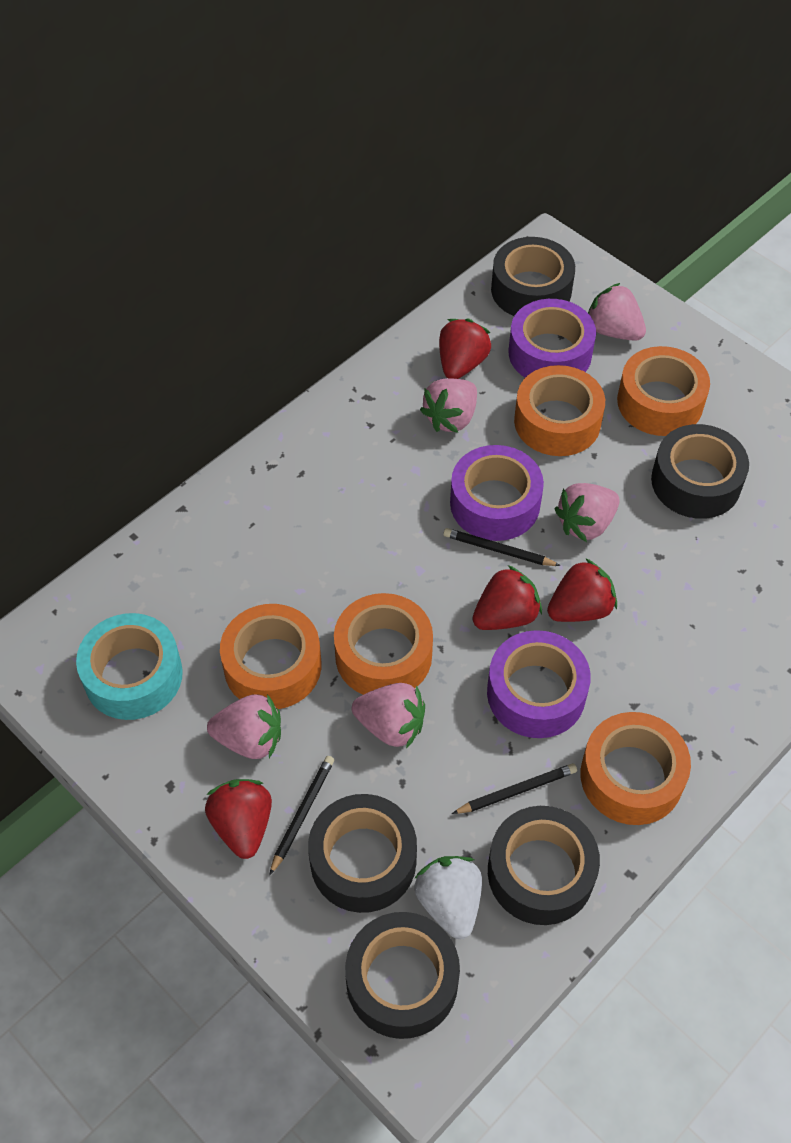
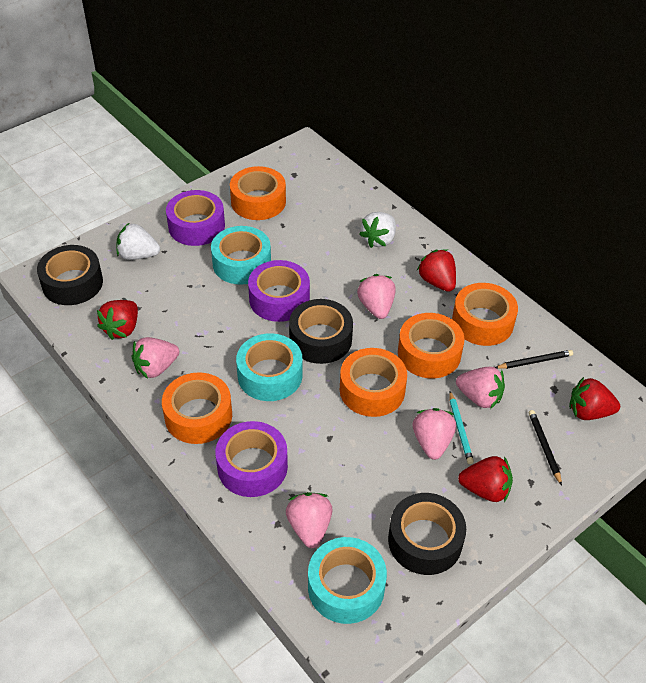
black pencil: 3 -> 2
black tape: 5 -> 3
turquoise pencil: 0 -> 1
turquoise tape: 1 -> 3
white strawberry: 1 -> 2

